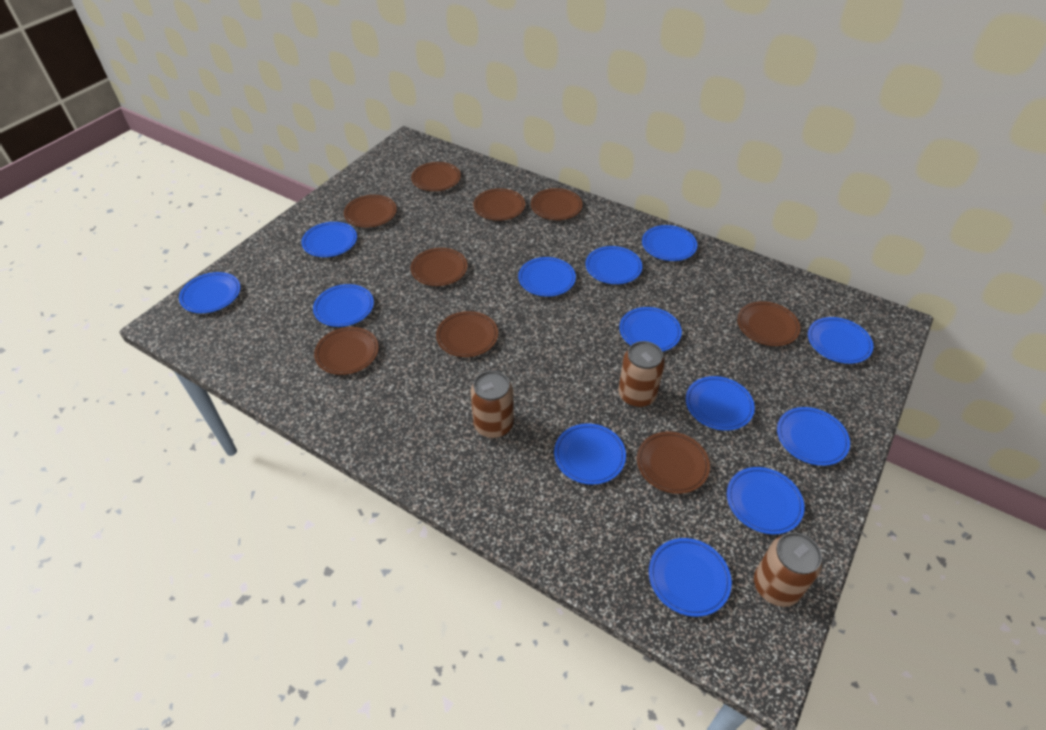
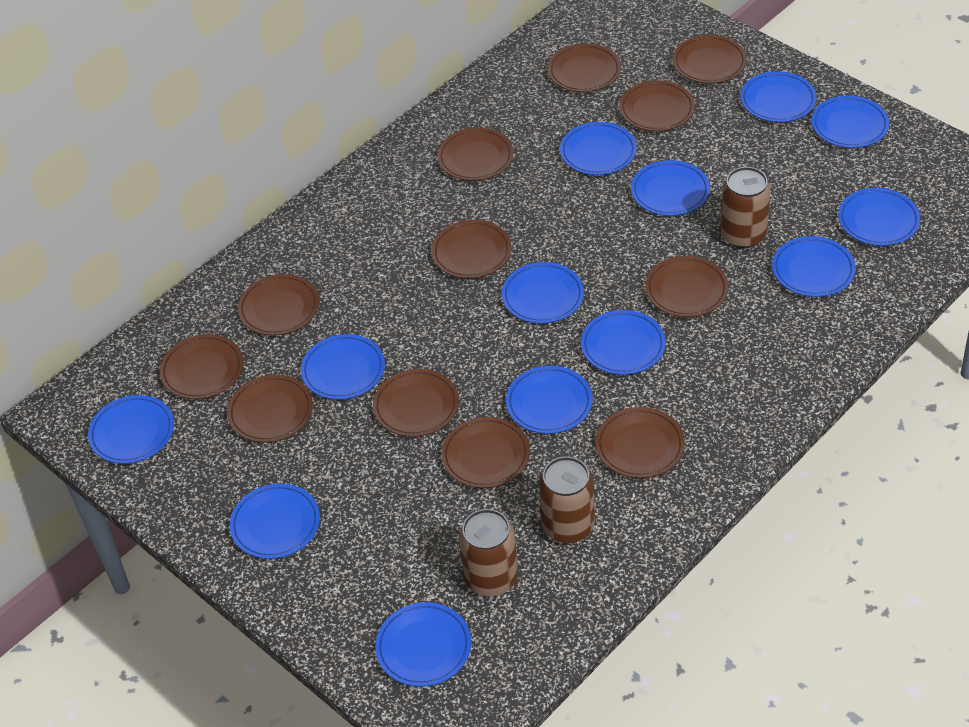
brown plate: 9 -> 12

